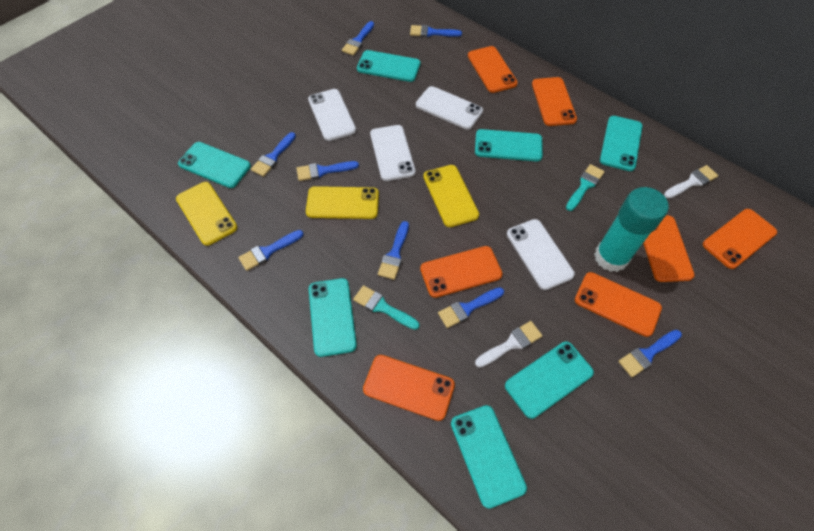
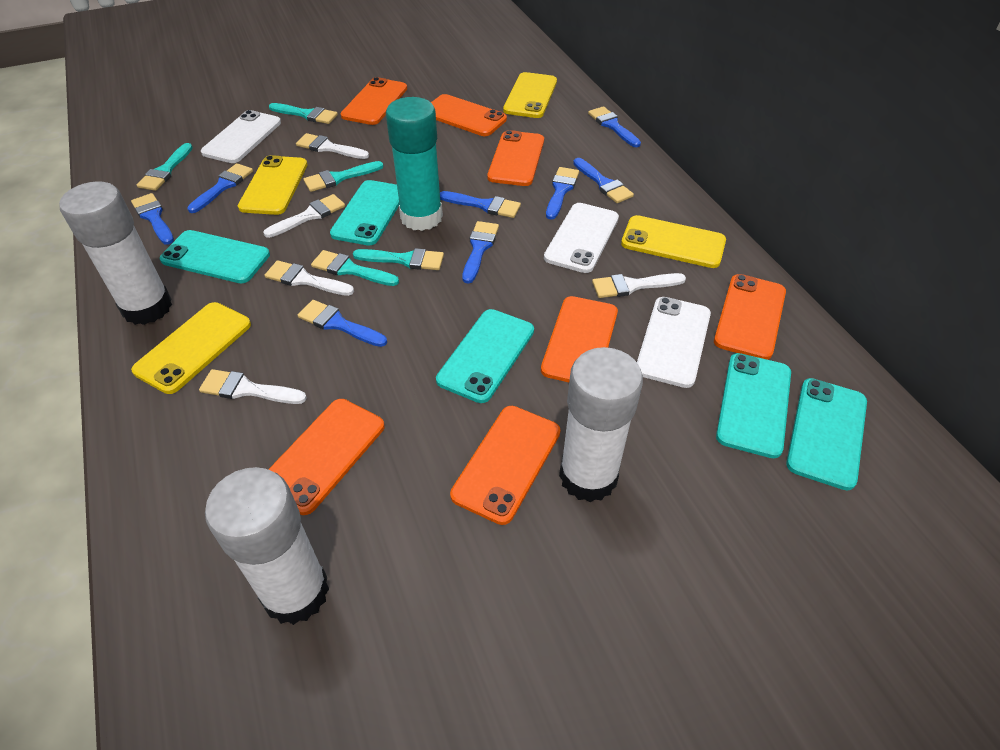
turquoise brush: 2 -> 5
turquoise phone: 7 -> 5
white brush: 2 -> 5
white glue stick: 0 -> 3
white phone: 4 -> 3
yellow phone: 3 -> 4

